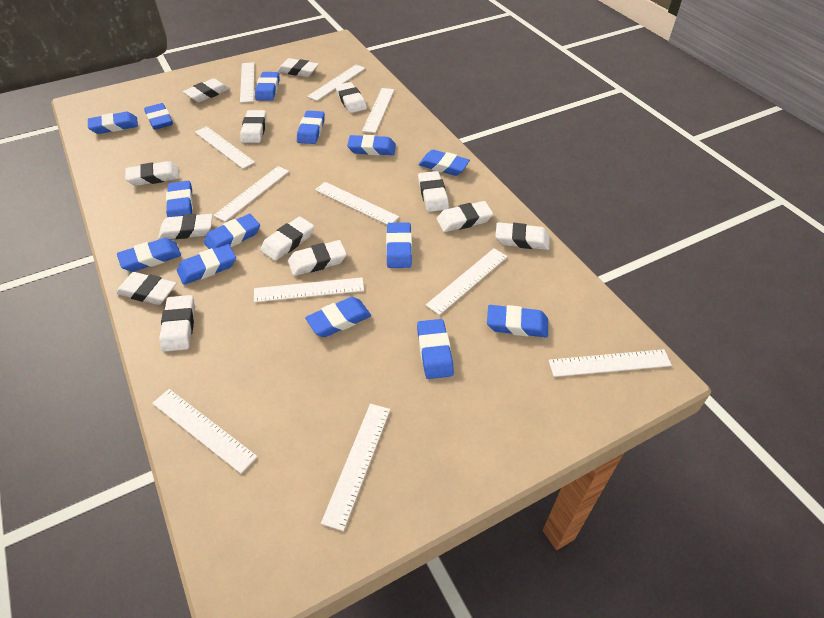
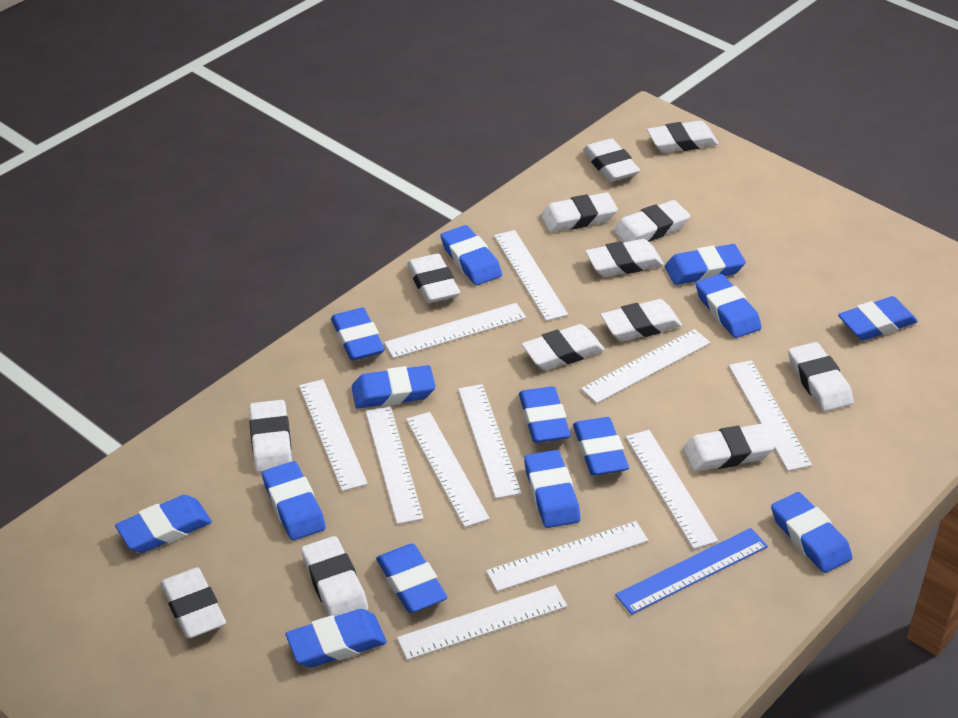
blue ruler: 0 -> 1

